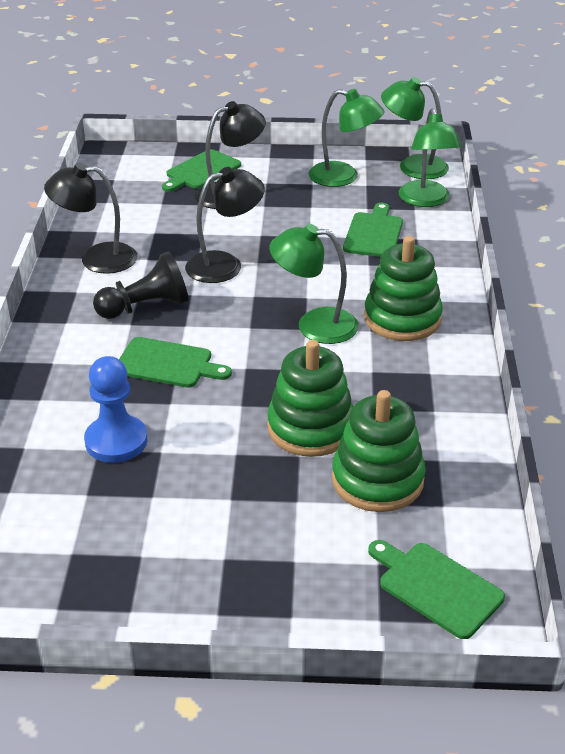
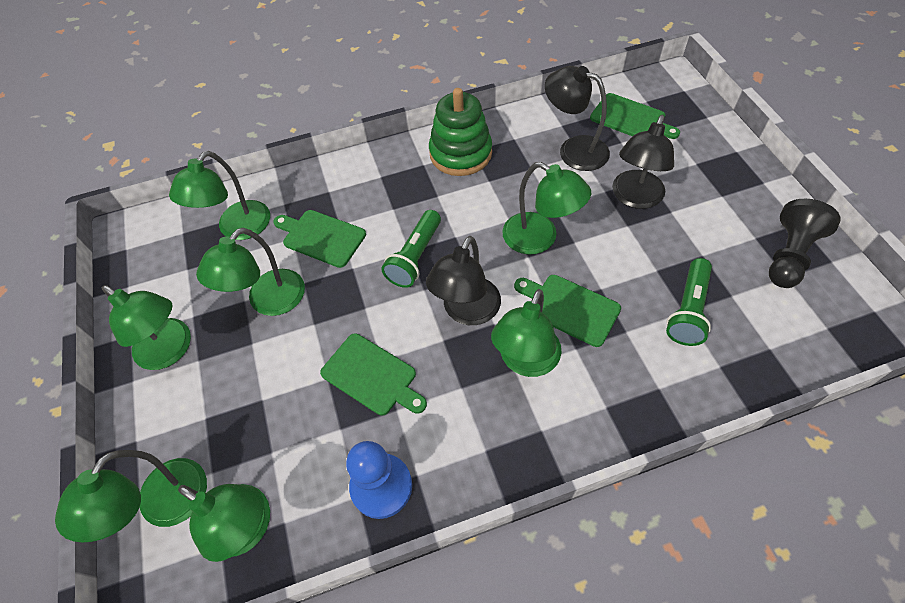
green flashlight: 0 -> 2
green lamp: 4 -> 7
green stacking toy: 3 -> 1

